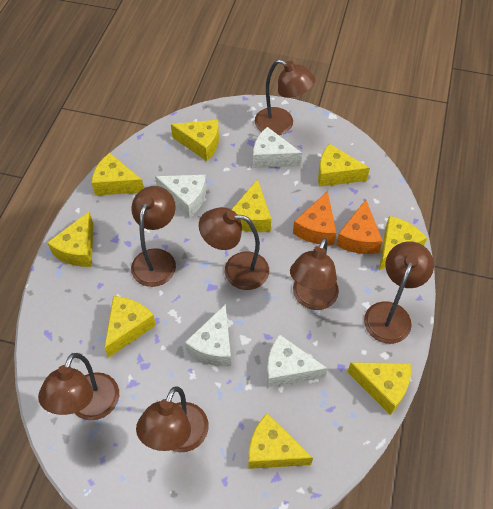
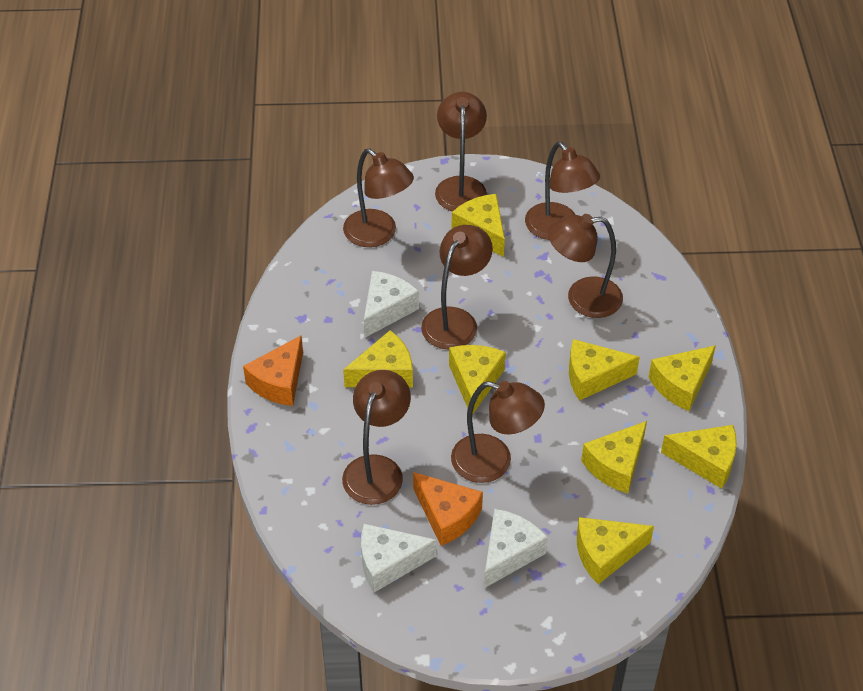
white cheese: 4 -> 3
yellow cheese: 9 -> 8

